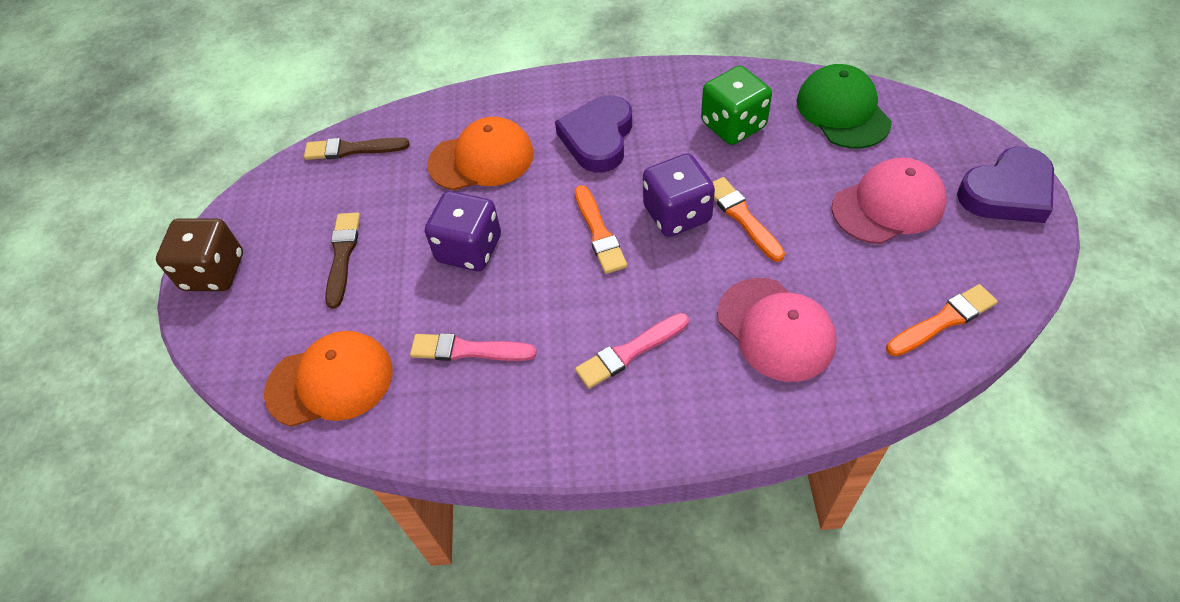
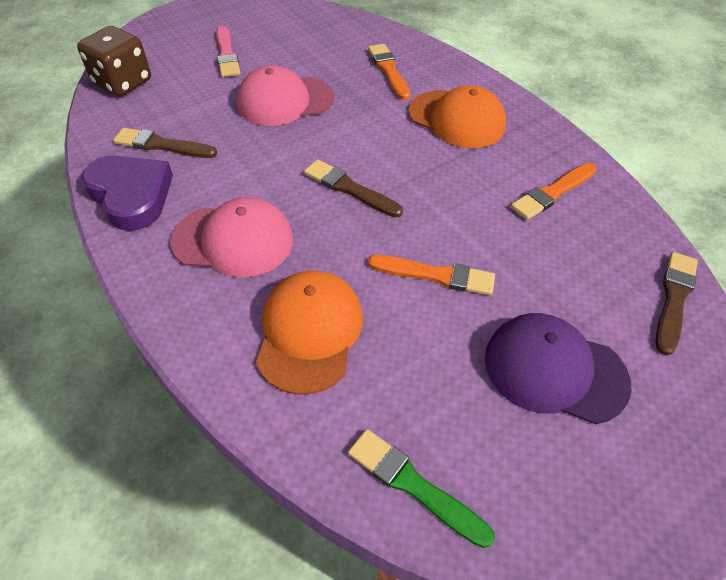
brown brush: 2 -> 3
green brush: 0 -> 1
green cap: 1 -> 0
green dice: 1 -> 0
pink brush: 2 -> 1
purple cap: 0 -> 1
purple dice: 2 -> 0
purple heart: 2 -> 1

